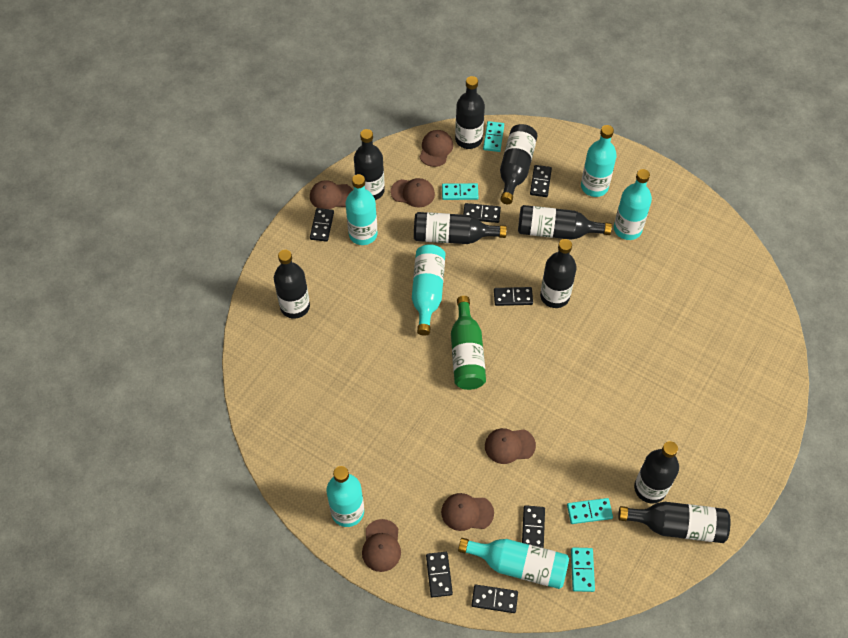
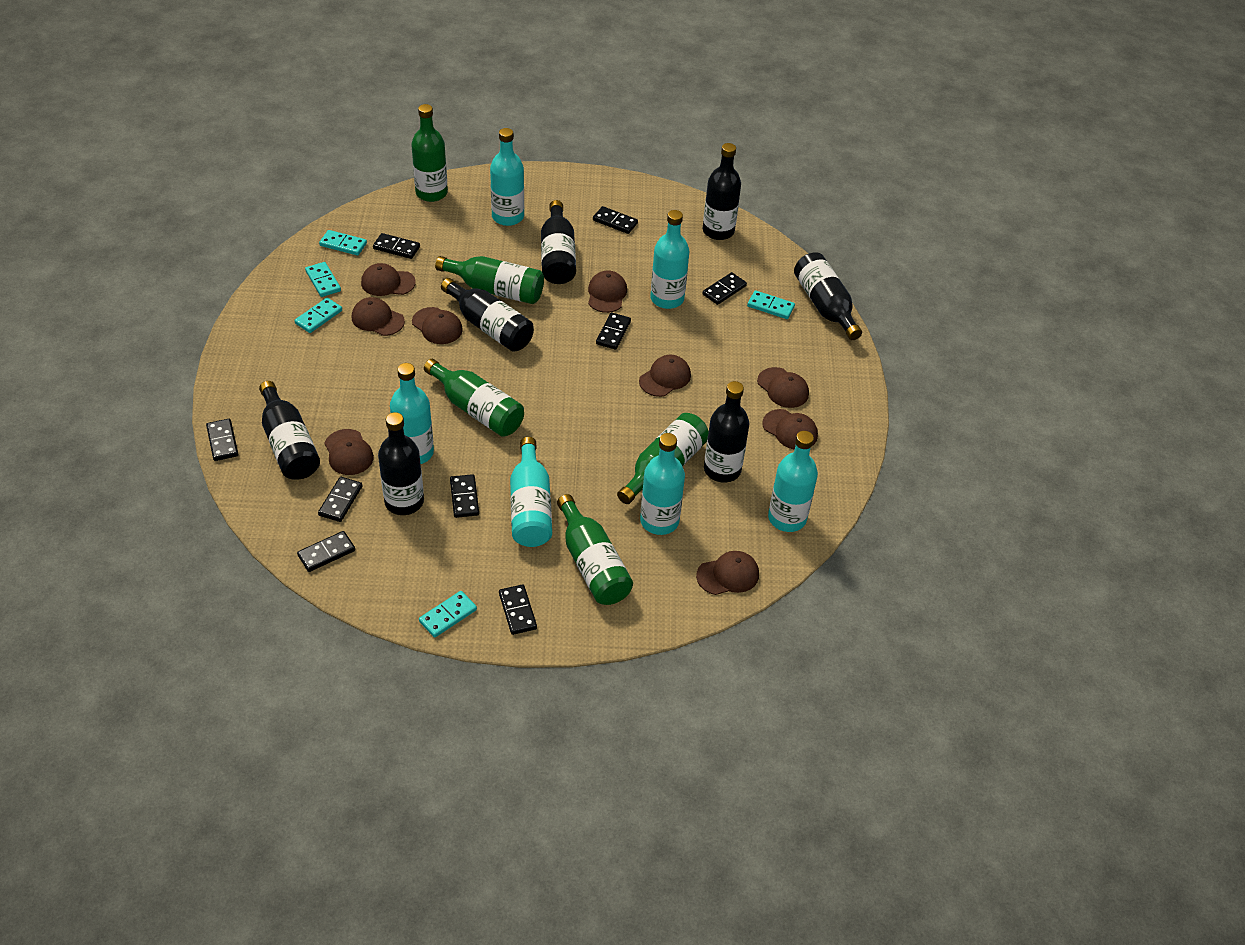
black bottle: 9 -> 7
black domino: 7 -> 9
brown cap: 6 -> 9
green bottle: 1 -> 5
turquoise domino: 4 -> 5

